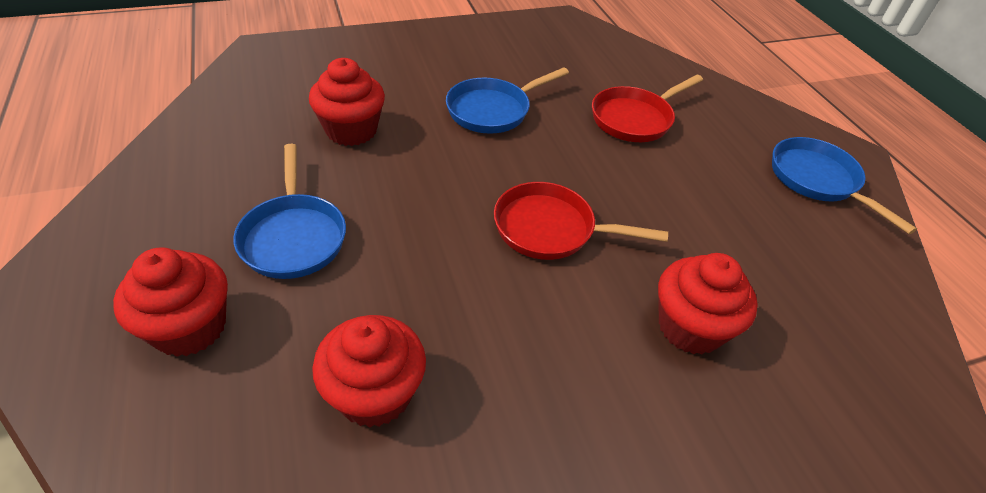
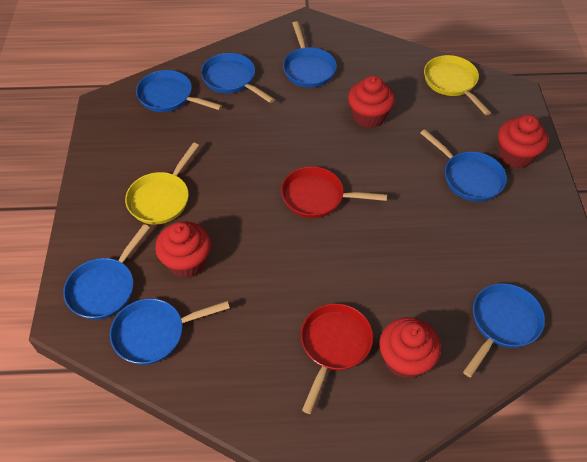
blue pan: 3 -> 7
yellow pan: 0 -> 2

